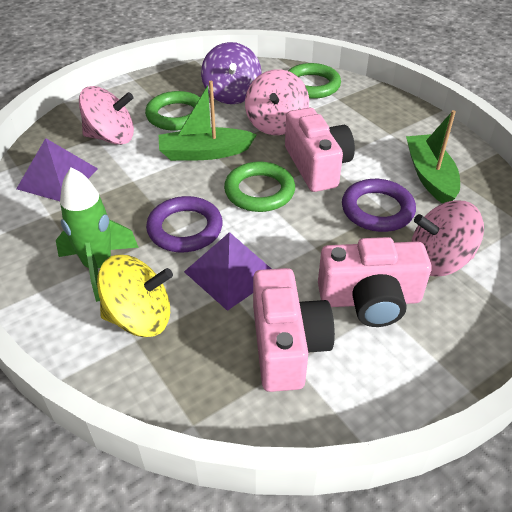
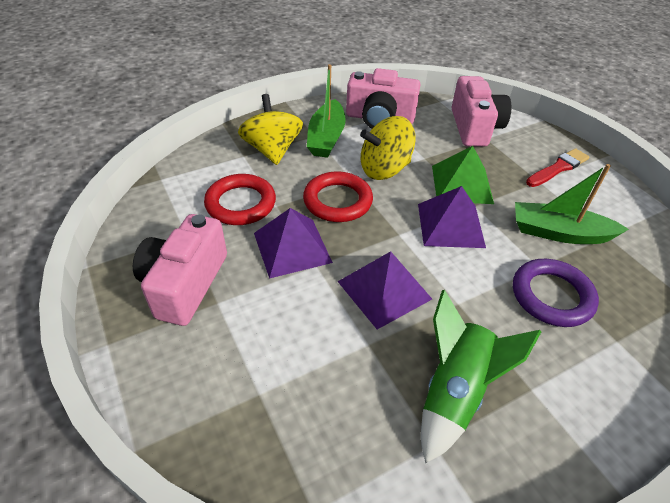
green pyramid: 0 -> 1
green ring: 3 -> 0
pink spinning top: 3 -> 0
purple pyramid: 2 -> 3
purple ring: 2 -> 1
purple spinning top: 1 -> 0
red brush: 0 -> 1
red ring: 0 -> 2
yellow spinning top: 1 -> 2

